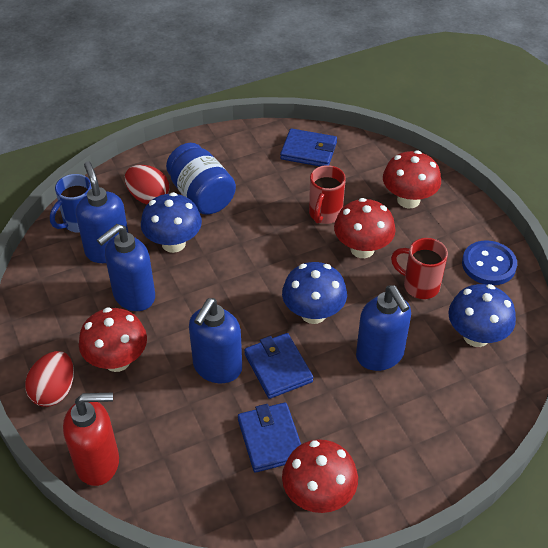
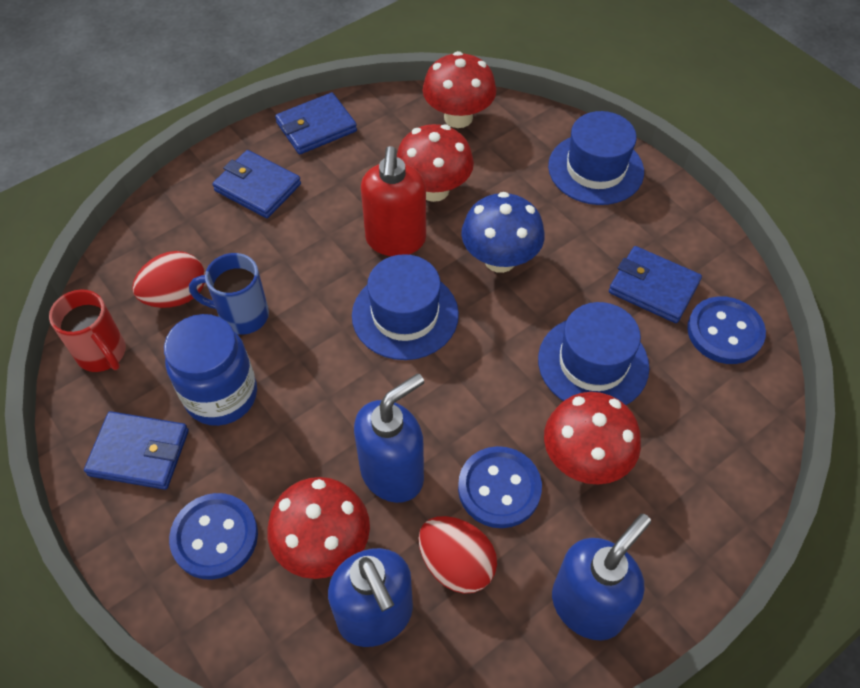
blue button: 1 -> 3
blue hat: 0 -> 3
blue mushroom: 3 -> 1
blue soap dispenser: 4 -> 3
blue wallet: 3 -> 4
red mug: 2 -> 1

